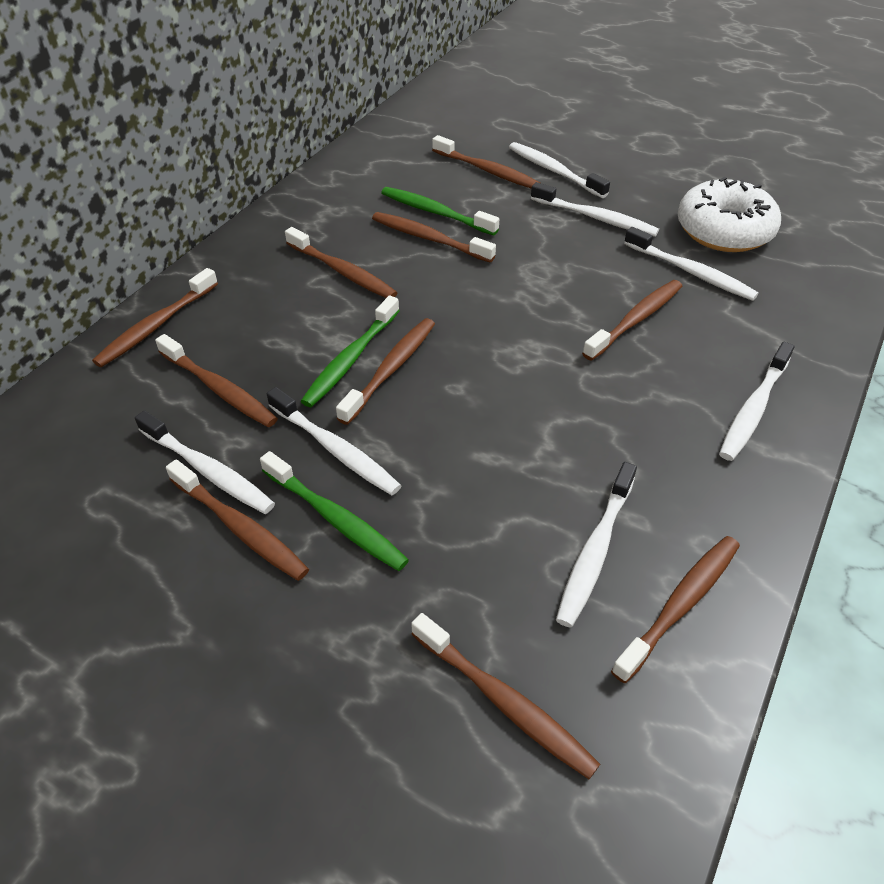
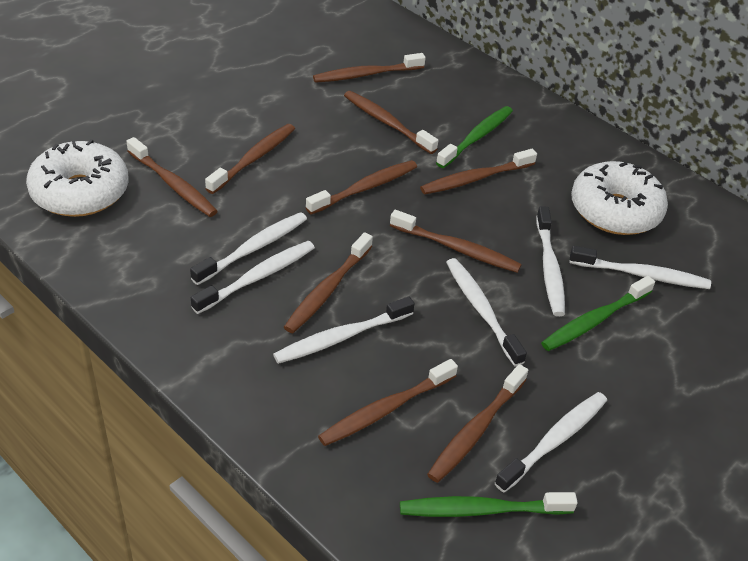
white donut: 1 -> 2

